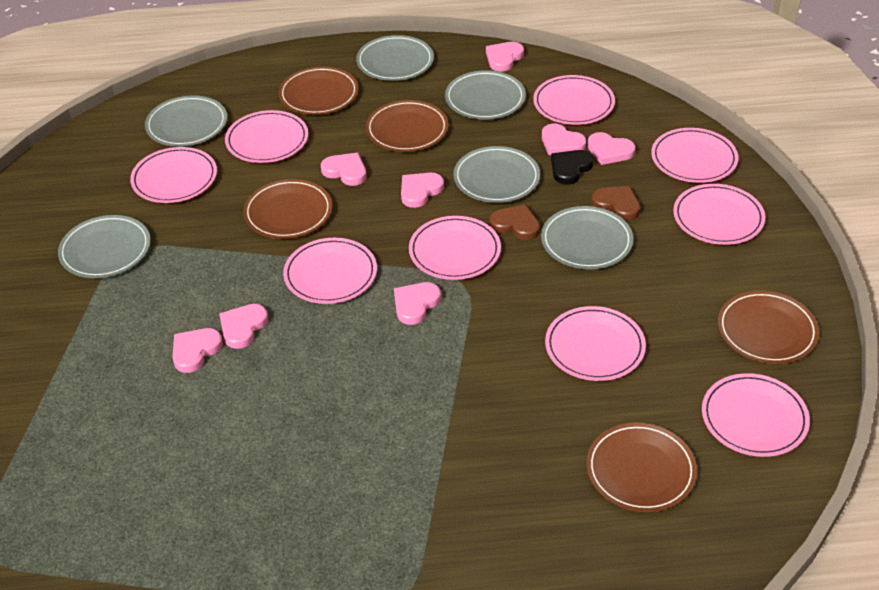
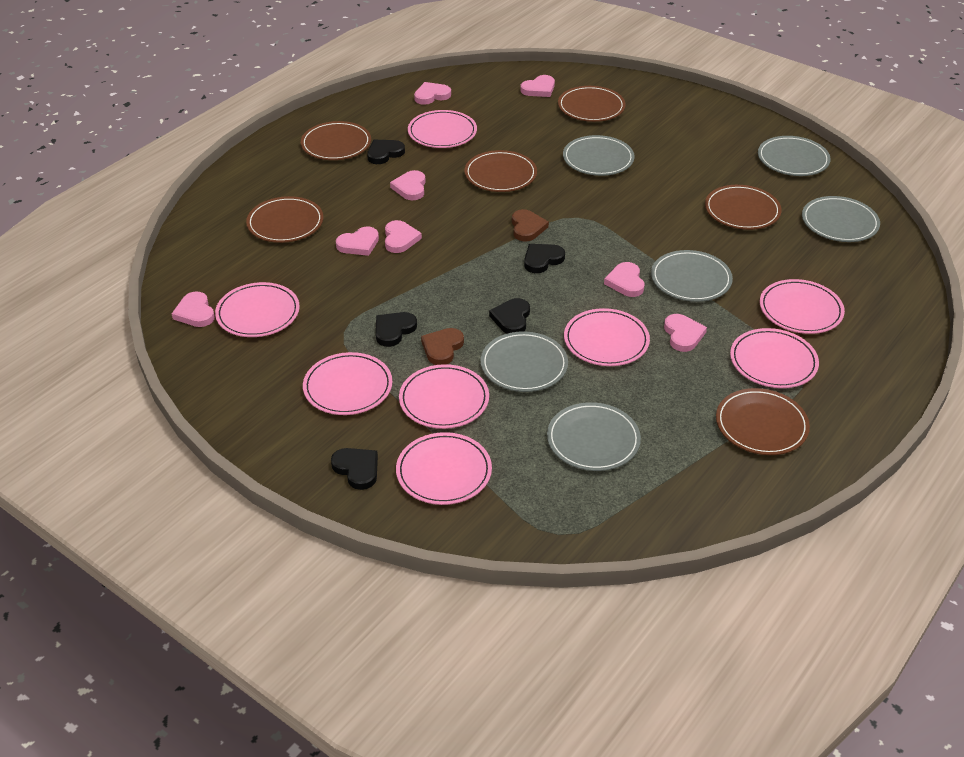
black heart: 1 -> 5
brown plate: 5 -> 6
pink plate: 9 -> 8

